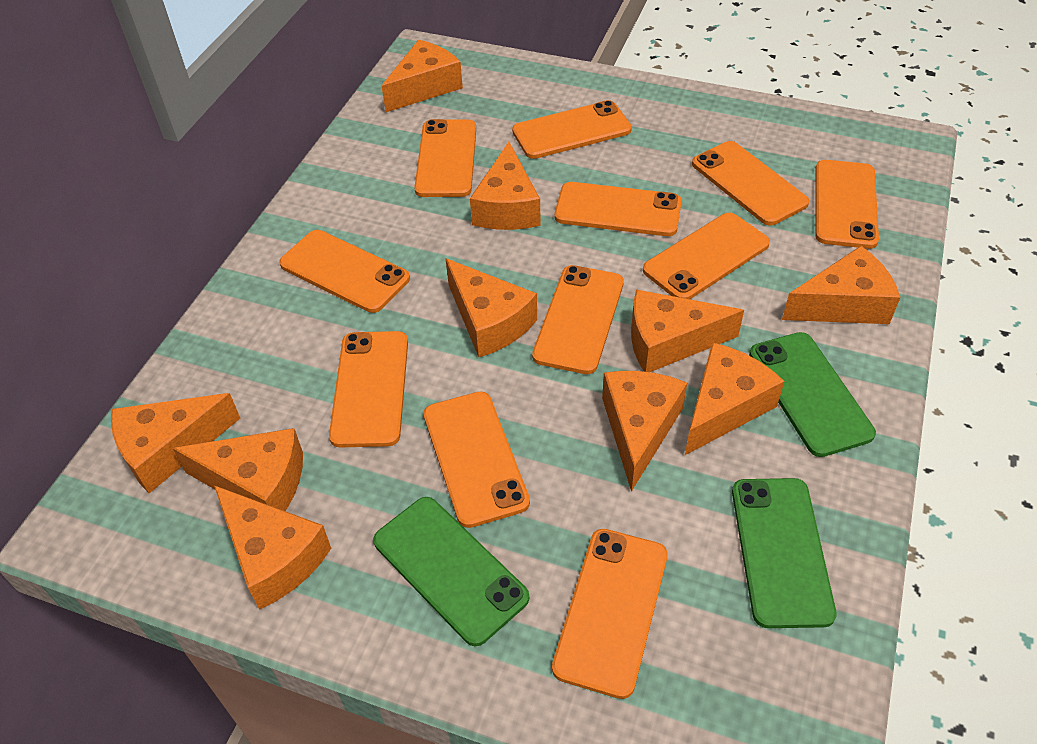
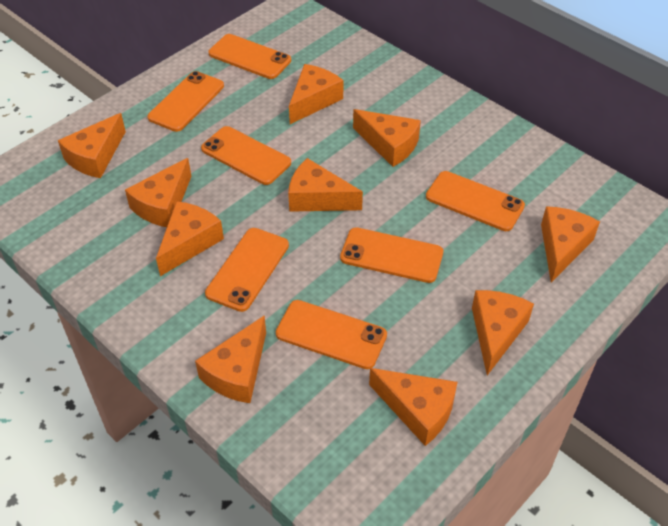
green phone: 3 -> 0
orange phone: 11 -> 7

